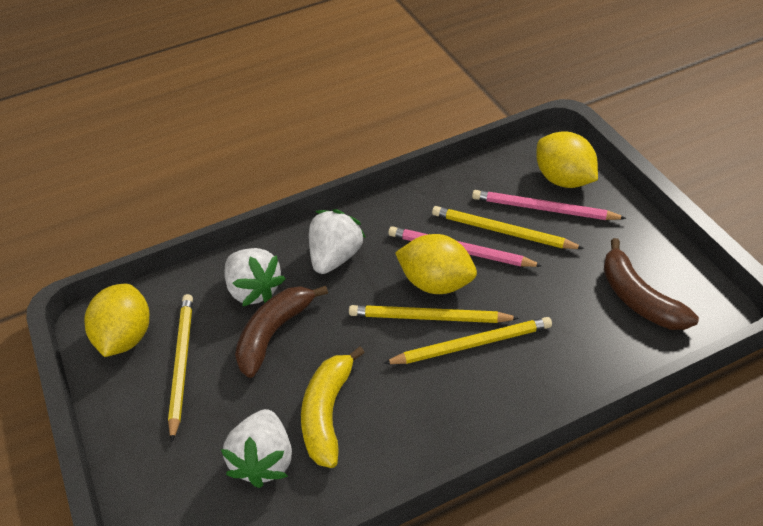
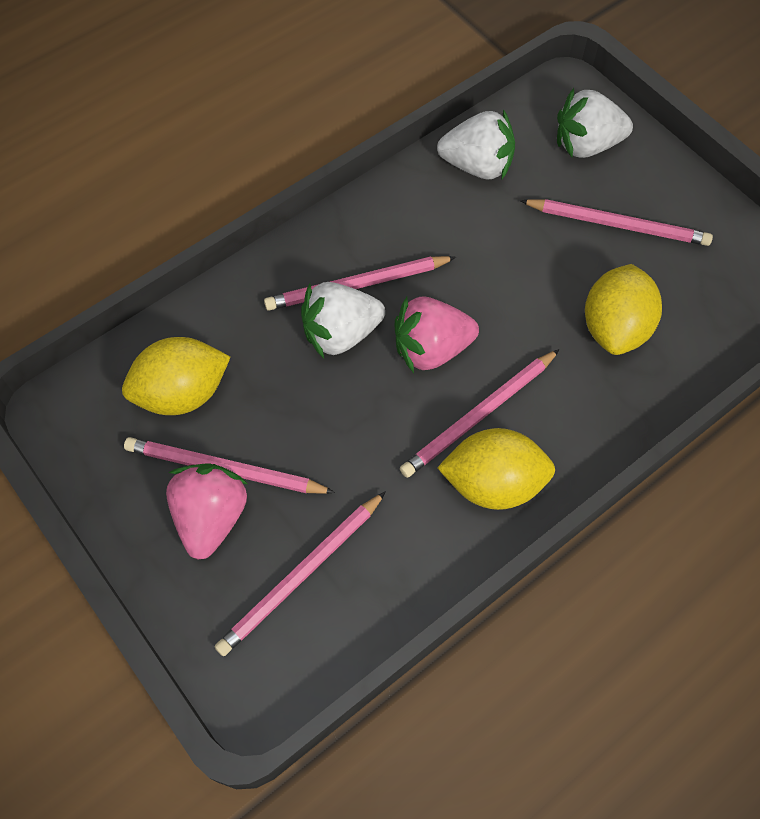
brown banana: 2 -> 0
pink pencil: 2 -> 5
pink strawberry: 0 -> 2
yellow banana: 1 -> 0
yellow pencil: 4 -> 0

